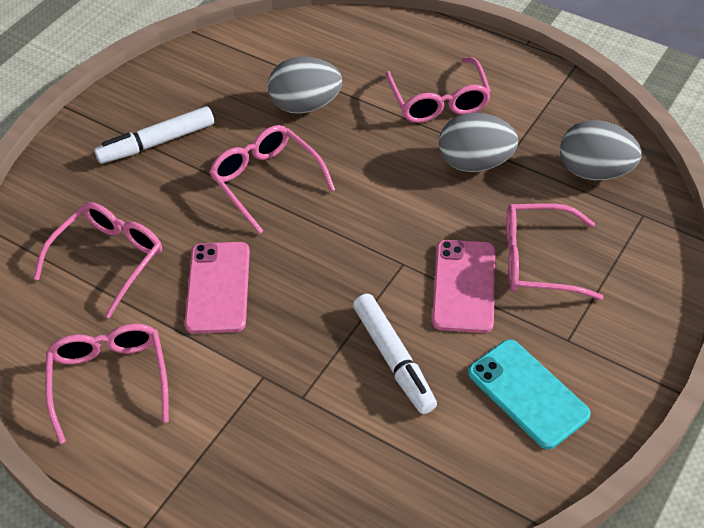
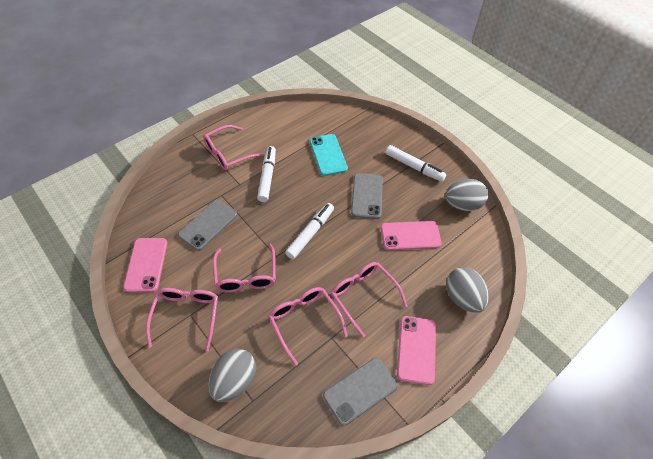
grey phone: 0 -> 3
pink phone: 2 -> 3
white marker: 2 -> 3

